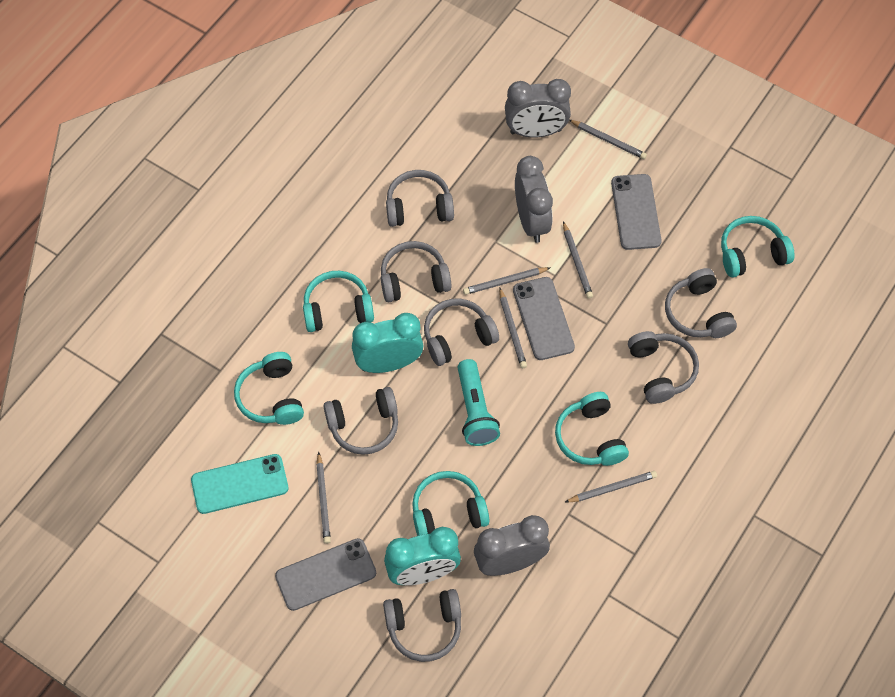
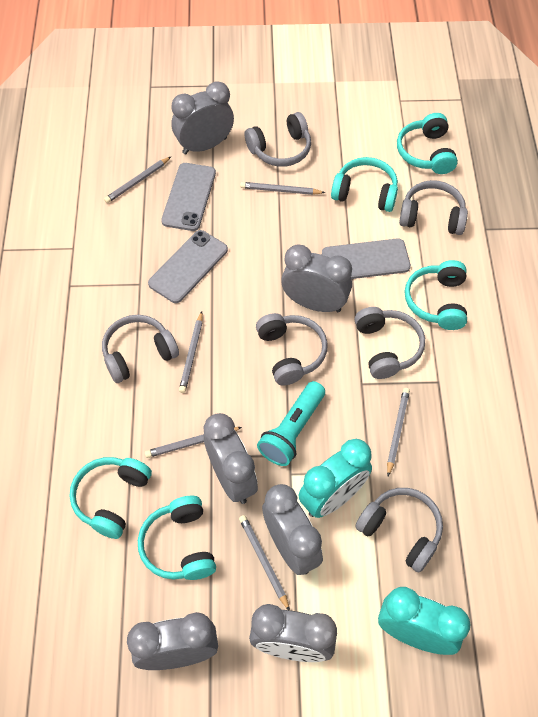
grey clock: 3 -> 6
grey headphones: 7 -> 6
turquoise phone: 1 -> 0

